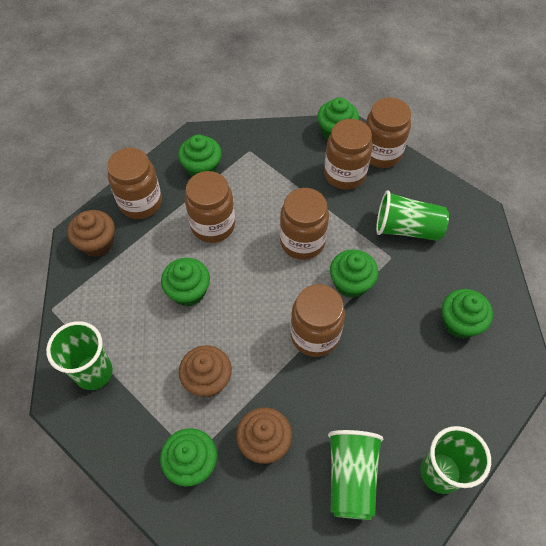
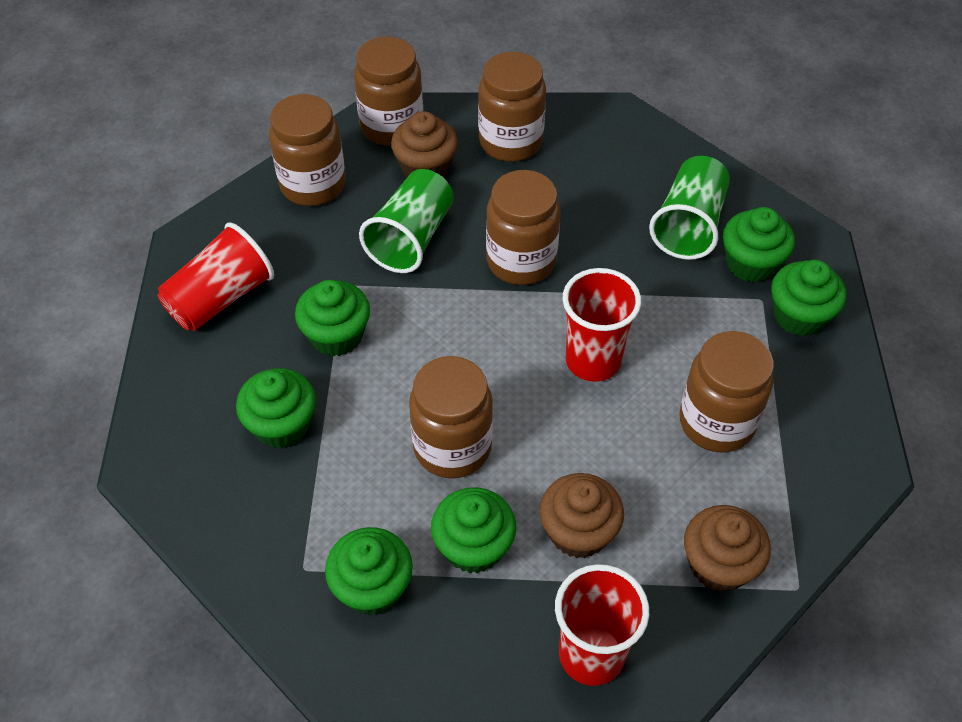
green cup: 4 -> 2
red cup: 0 -> 3

